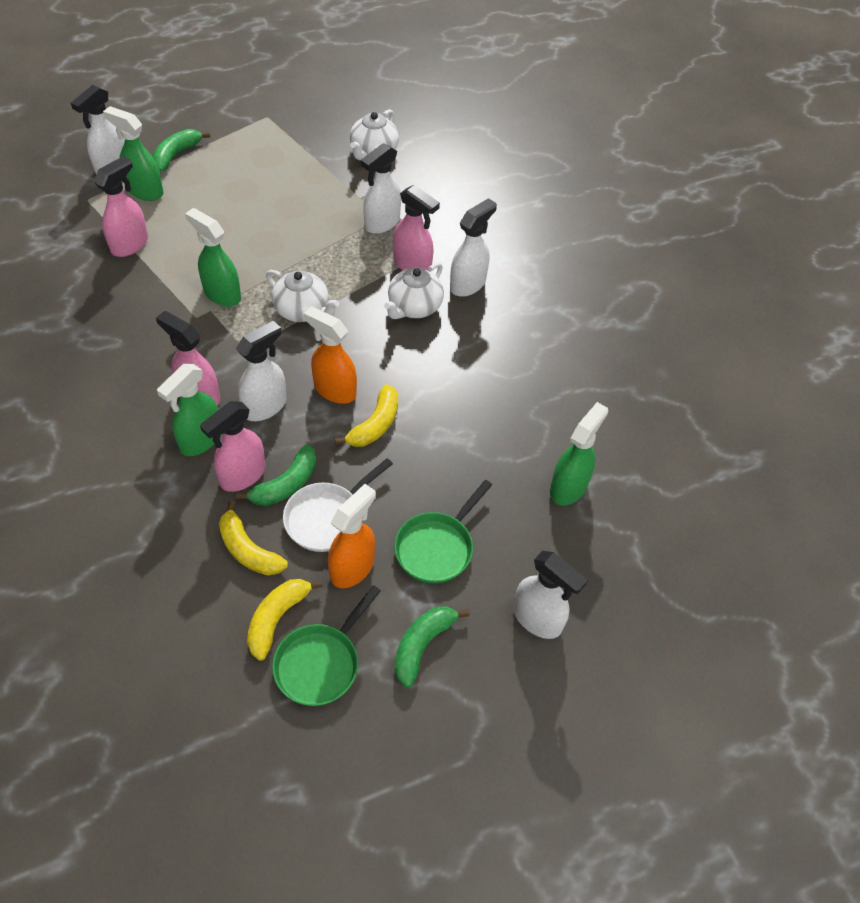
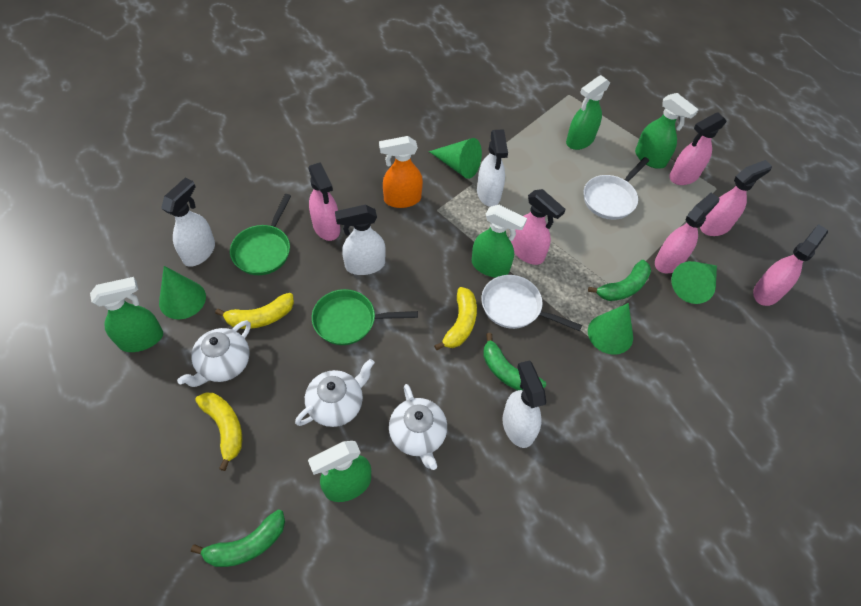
green cone: 0 -> 4
green spray bottle: 4 -> 5
orange spray bottle: 2 -> 1
pink spray bottle: 4 -> 6
white pan: 1 -> 2
white spray bottle: 5 -> 4

